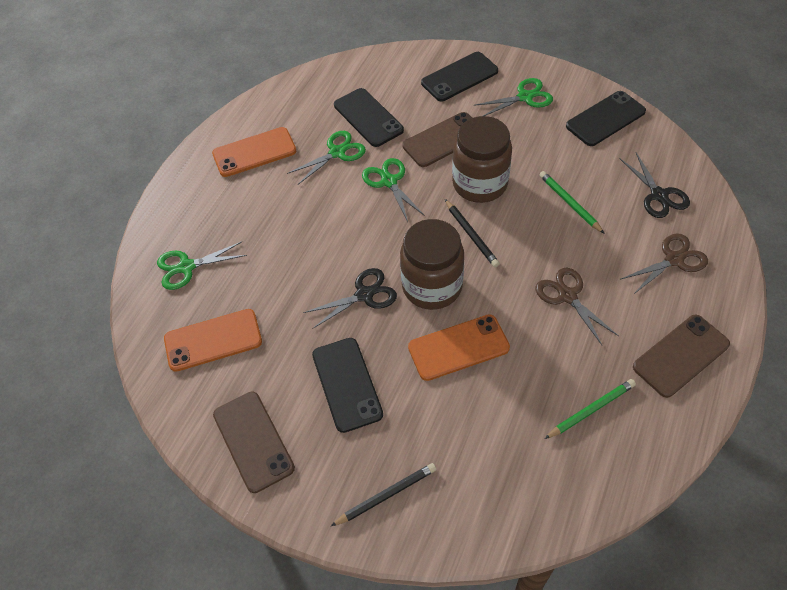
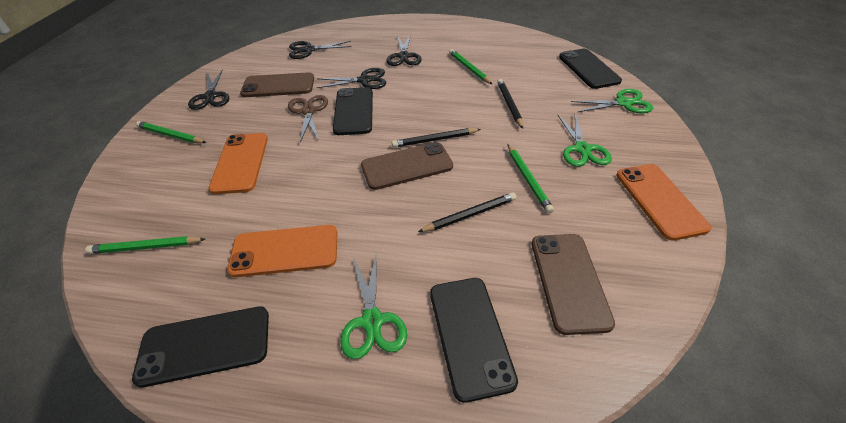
black pencil: 2 -> 3
black scissors: 2 -> 4
brown jar: 2 -> 0
brown scissors: 2 -> 1
green pencil: 2 -> 4
green scissors: 4 -> 3

